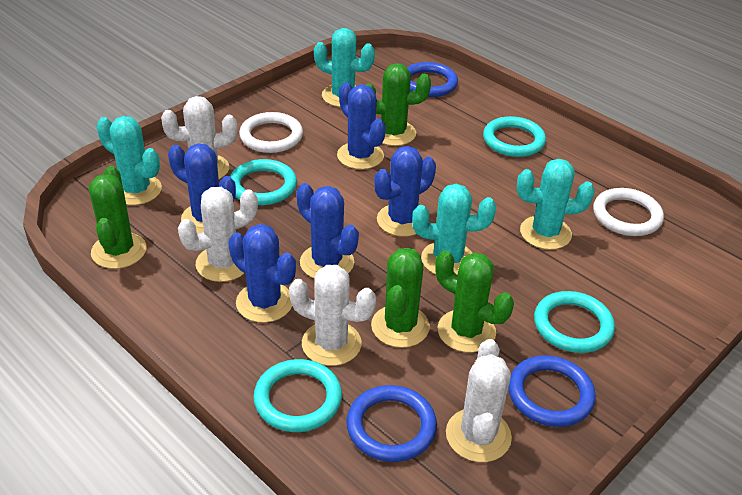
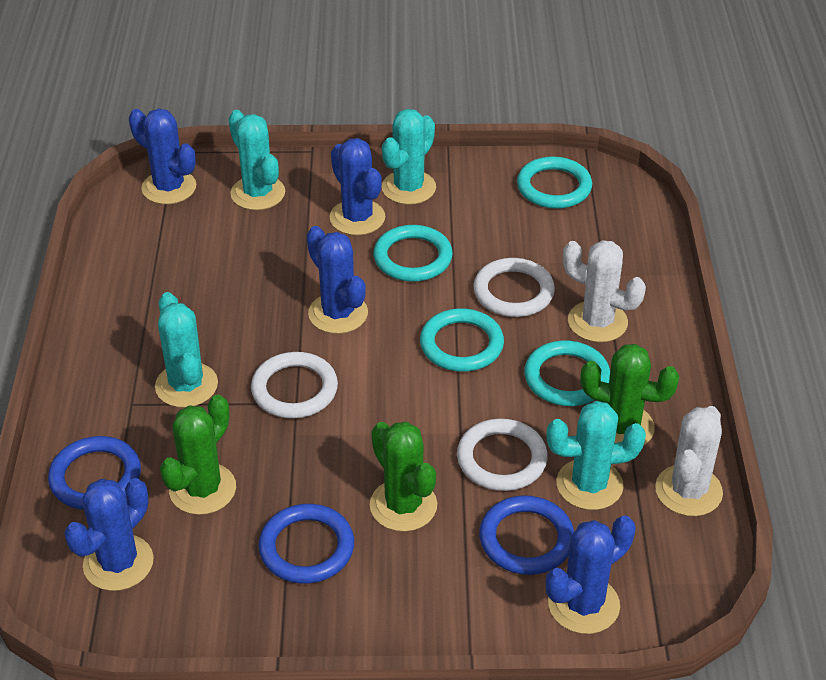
green cactus: 4 -> 3
white cactus: 4 -> 2
white ring: 2 -> 3

